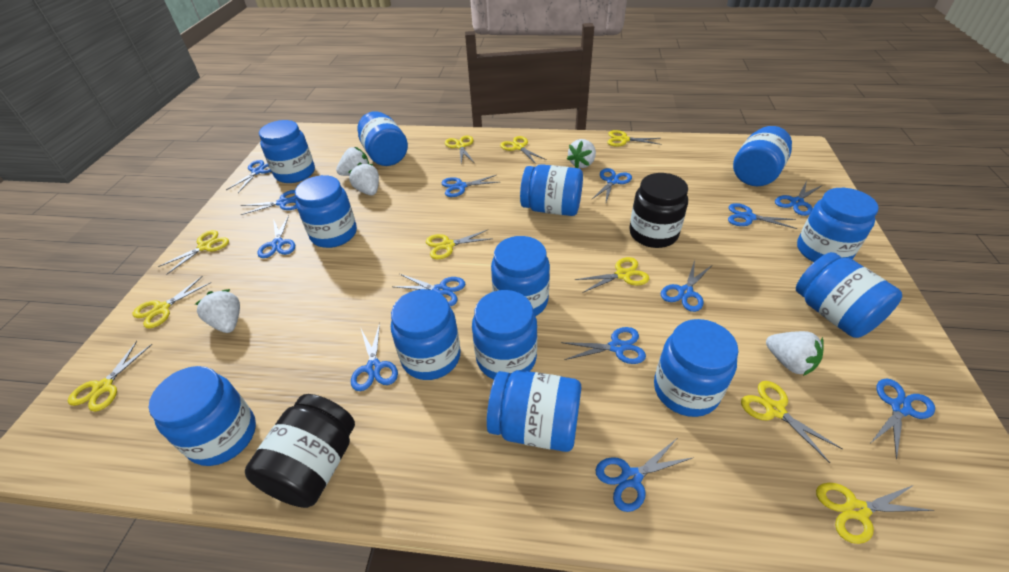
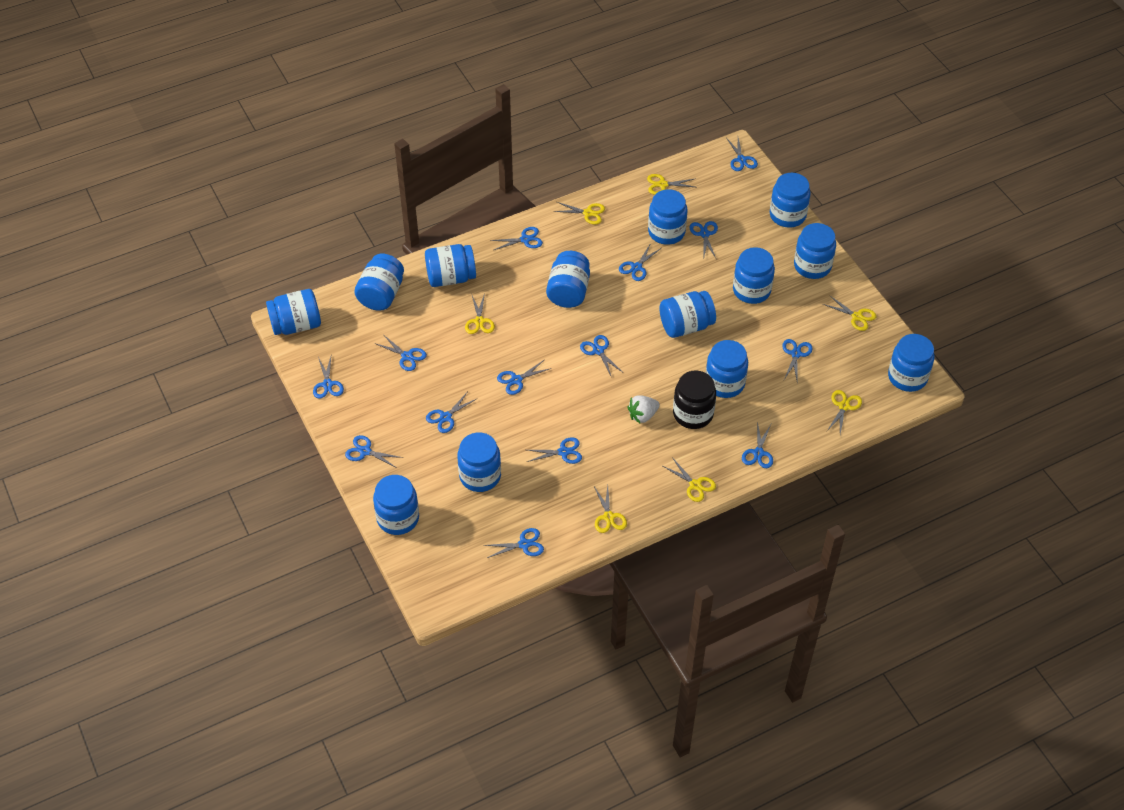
black jar: 2 -> 1
blue scissors: 13 -> 14
white strawberry: 5 -> 1
yellow scissors: 10 -> 7

